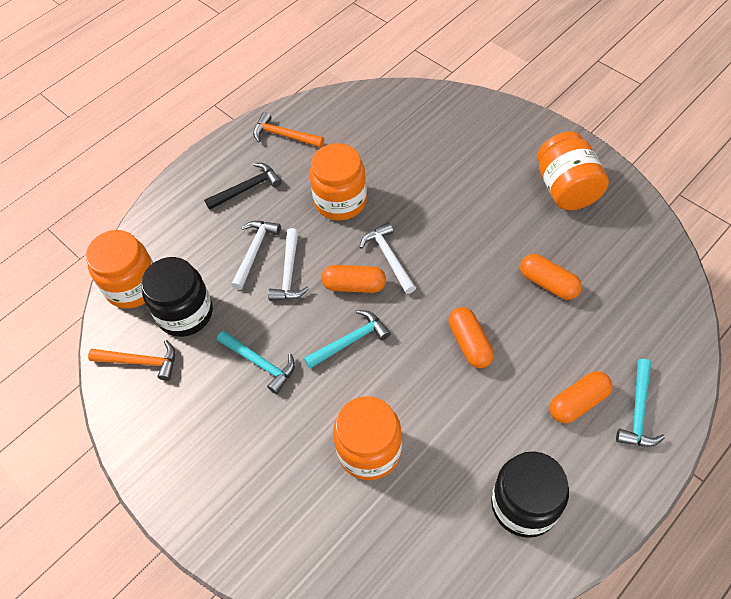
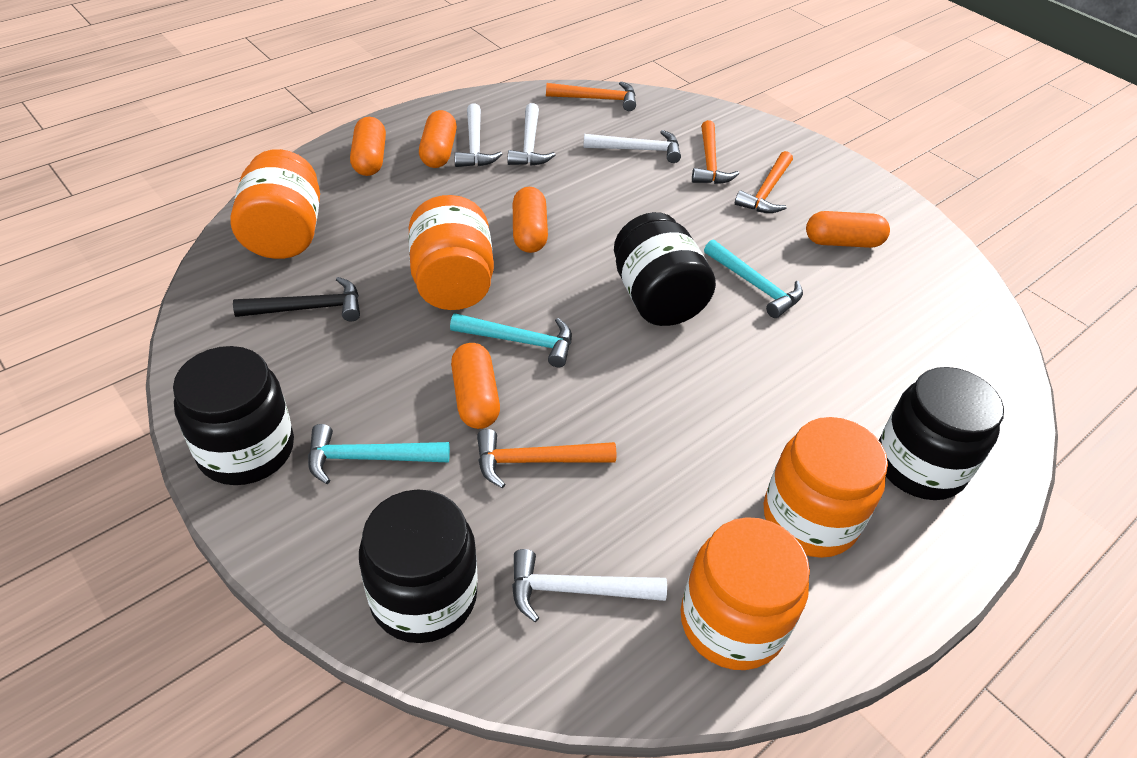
black jar: 2 -> 4
orange capsule: 4 -> 5
orange hammer: 2 -> 4
white hammer: 3 -> 4

